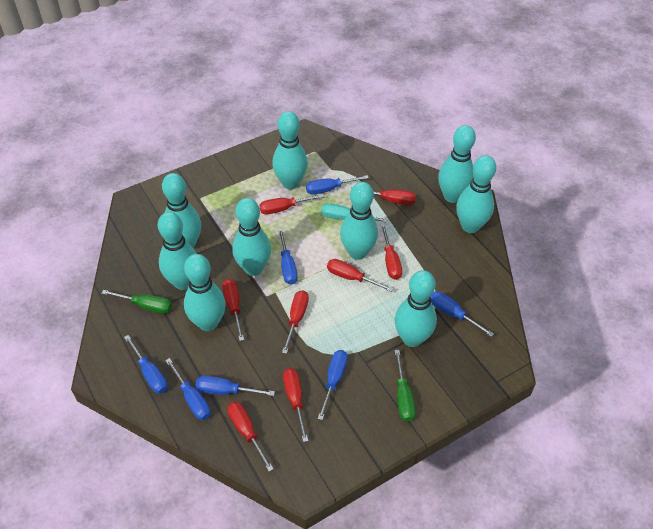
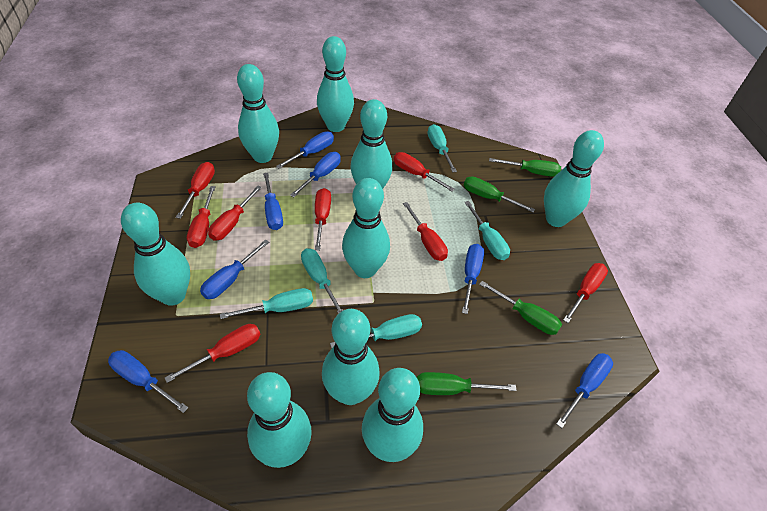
green screwdriver: 2 -> 4
turquoise screwdriver: 1 -> 5

